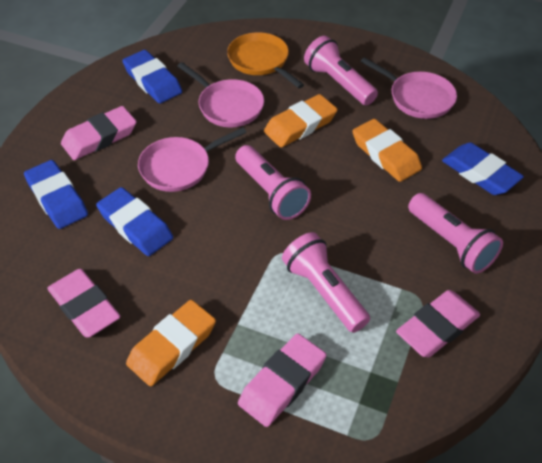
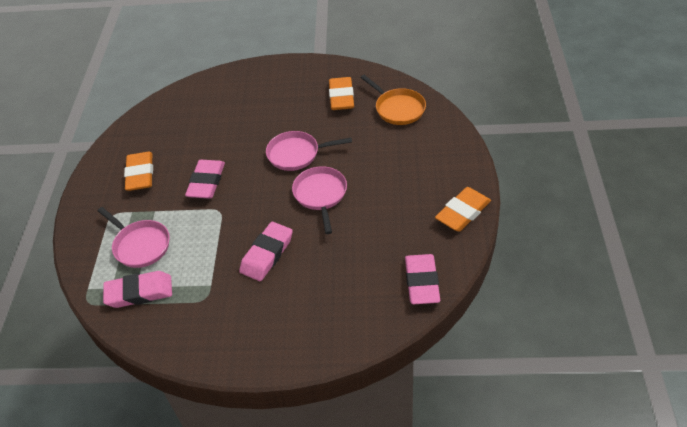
blue eraser: 4 -> 0
pink flashlight: 4 -> 0

